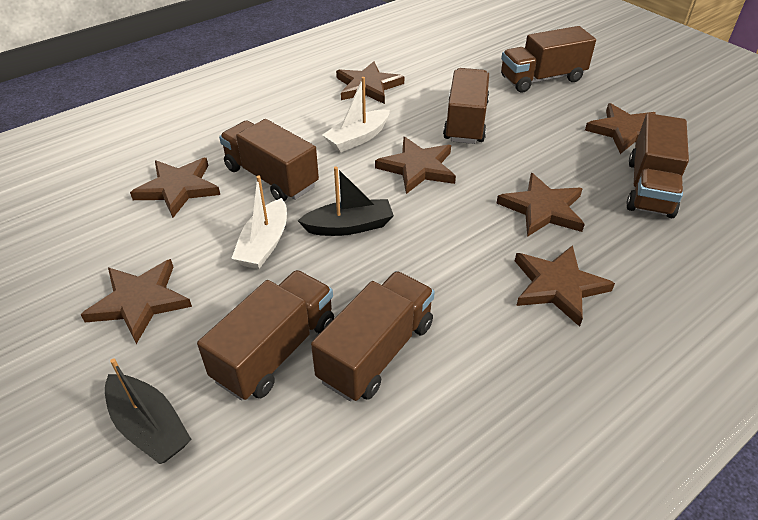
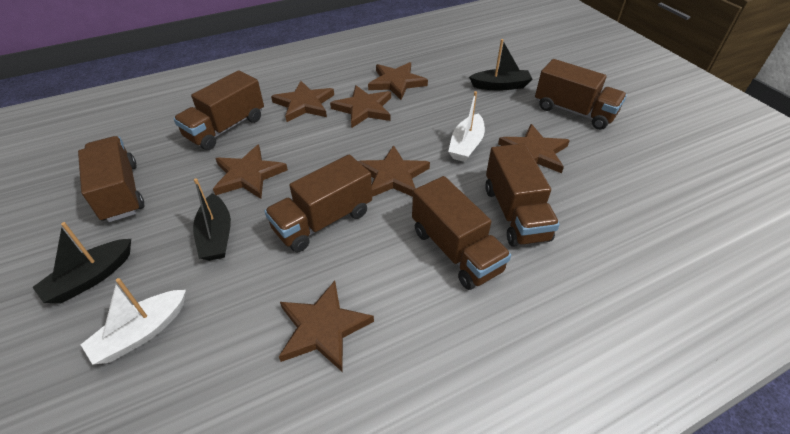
black boat: 2 -> 3

